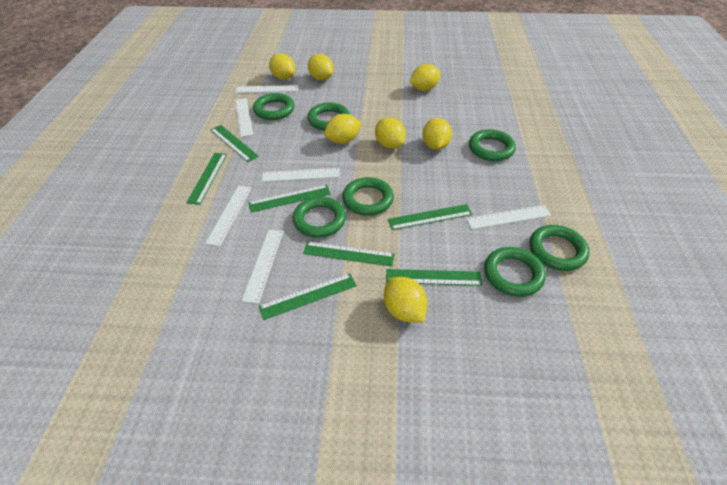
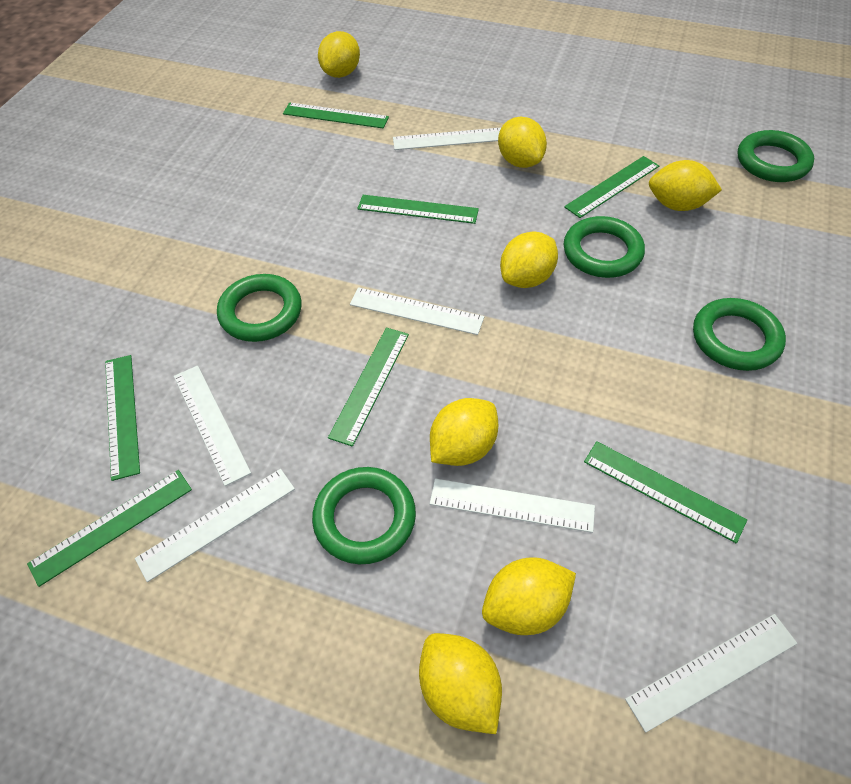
green ring: 7 -> 5

